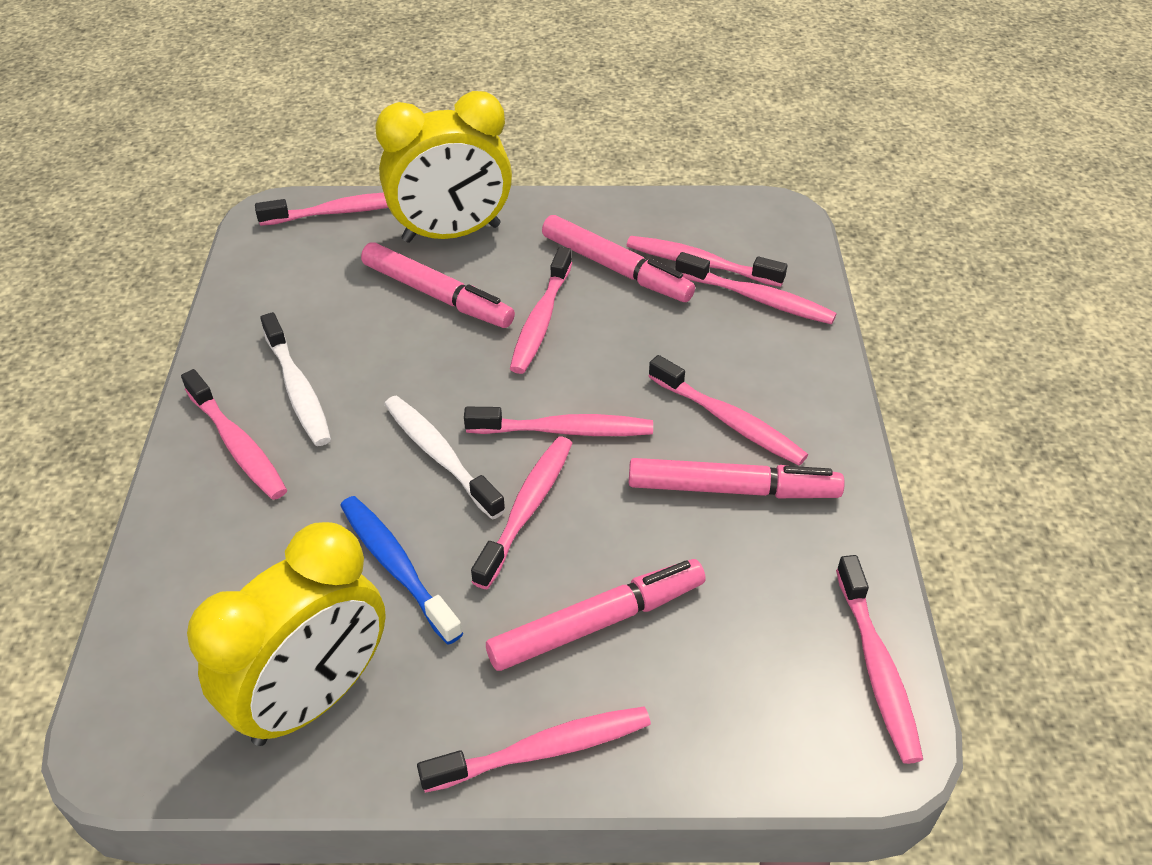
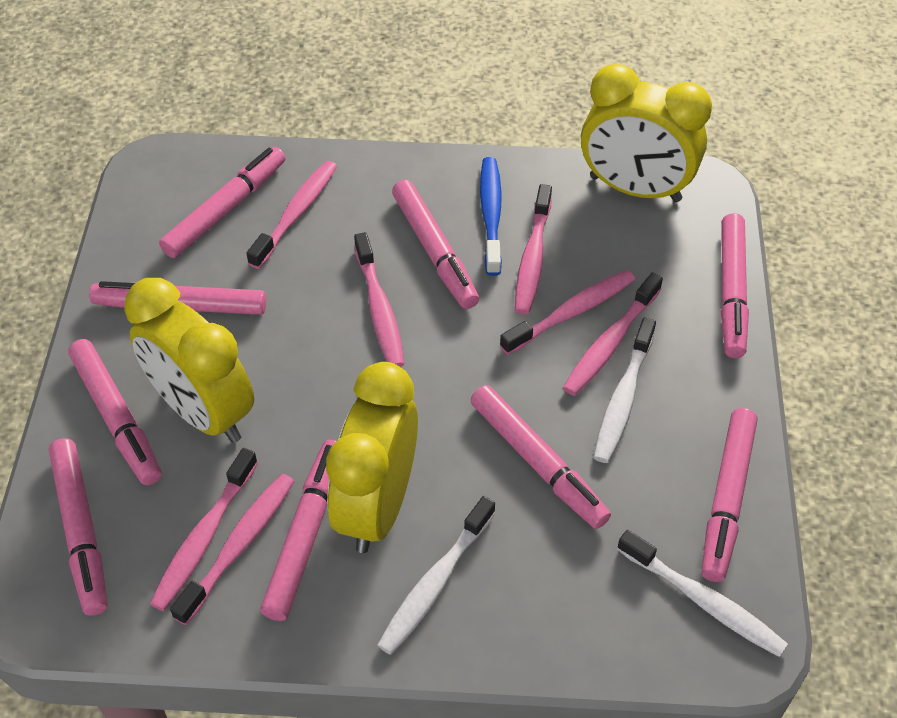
pink marker: 4 -> 9
pink toothbrush: 10 -> 7
white toothbrush: 2 -> 3
yellow clock: 2 -> 3

